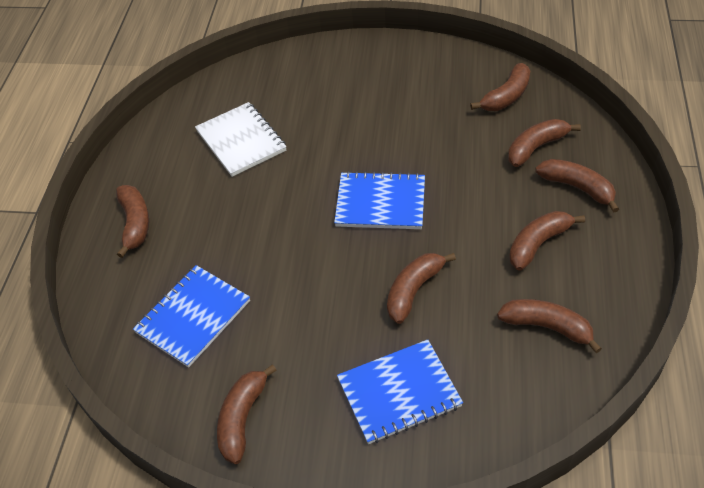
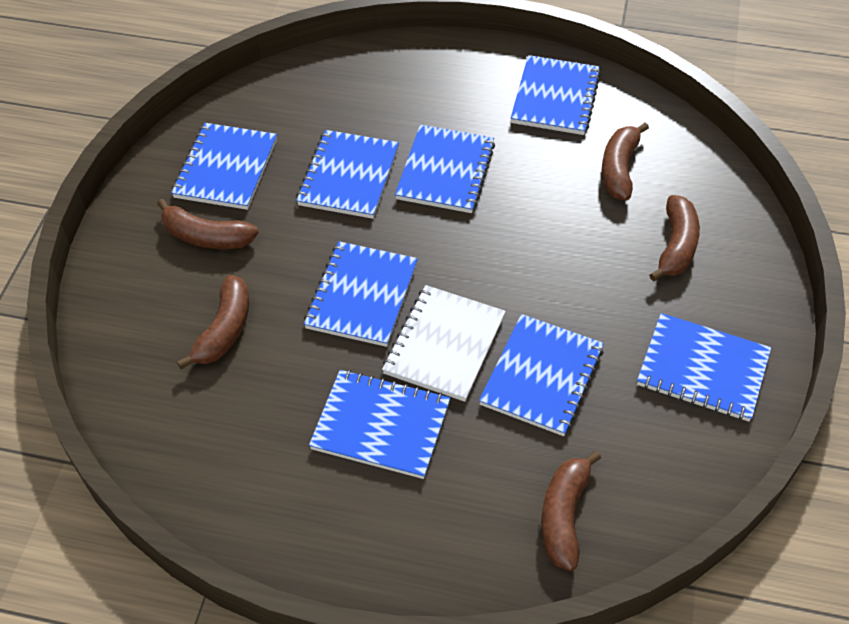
blue notebook: 3 -> 8
brown banana: 8 -> 5

